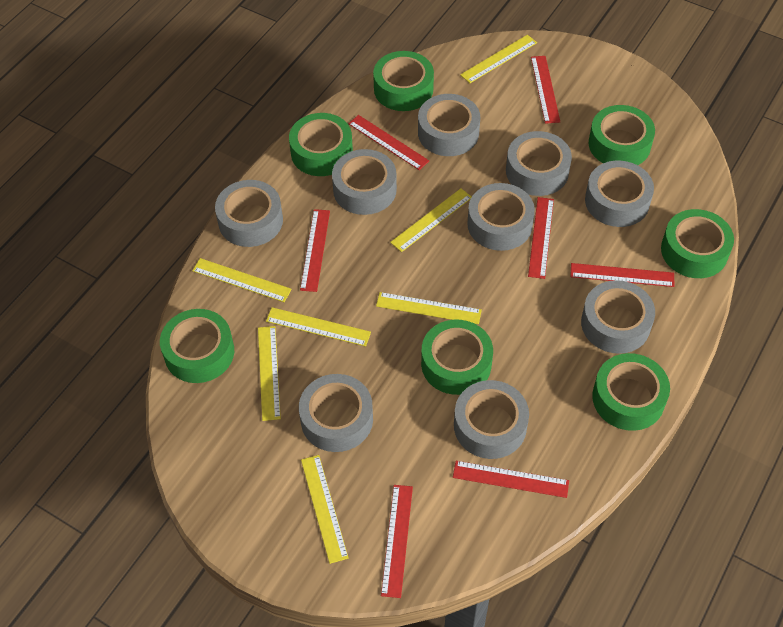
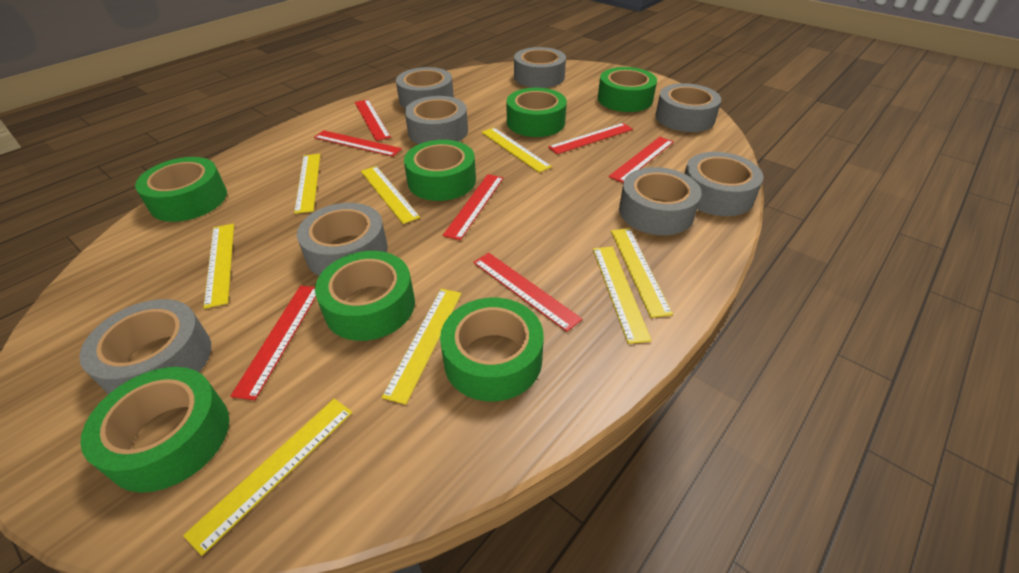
grey tape: 9 -> 8
yellow ruler: 7 -> 8

